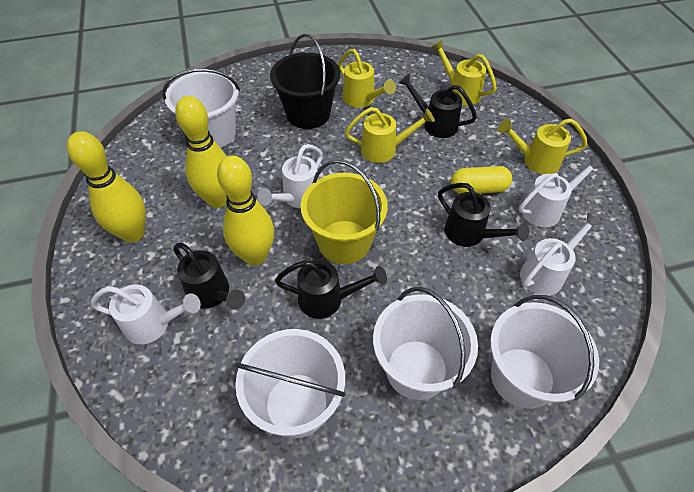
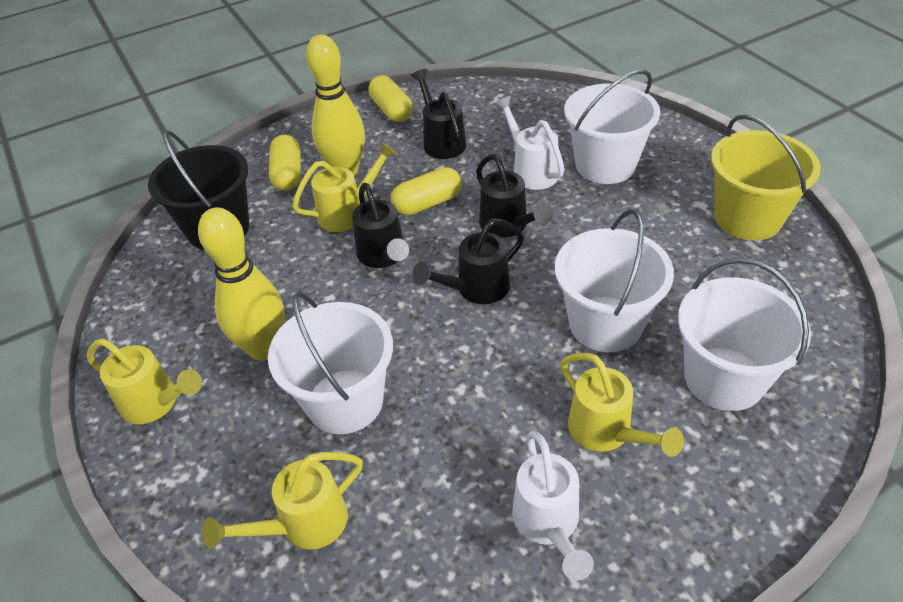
white watering can: 4 -> 2
yellow bowling pin: 3 -> 2
yellow capsule: 1 -> 3

